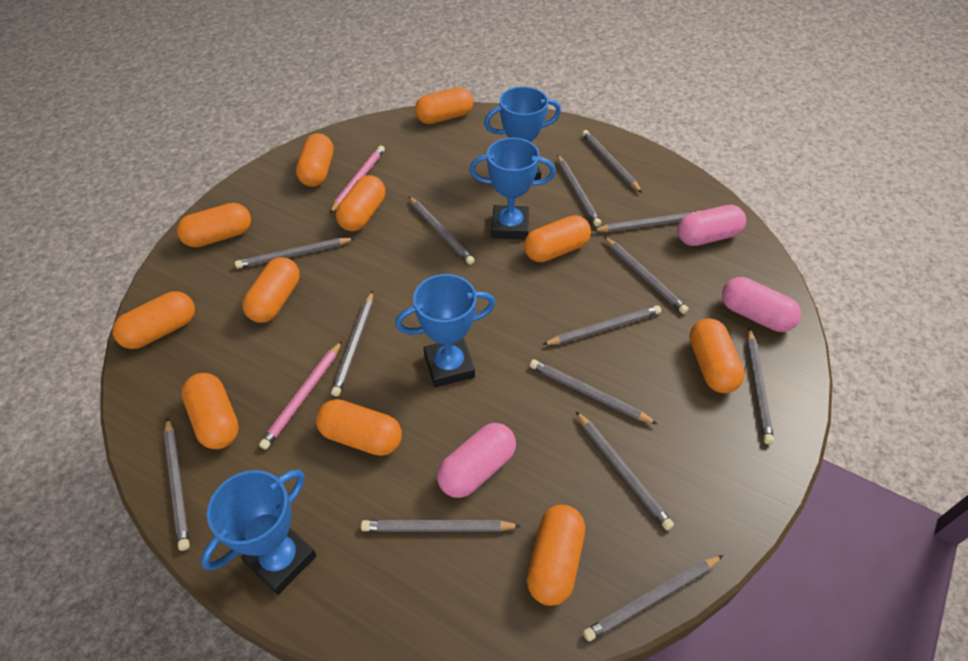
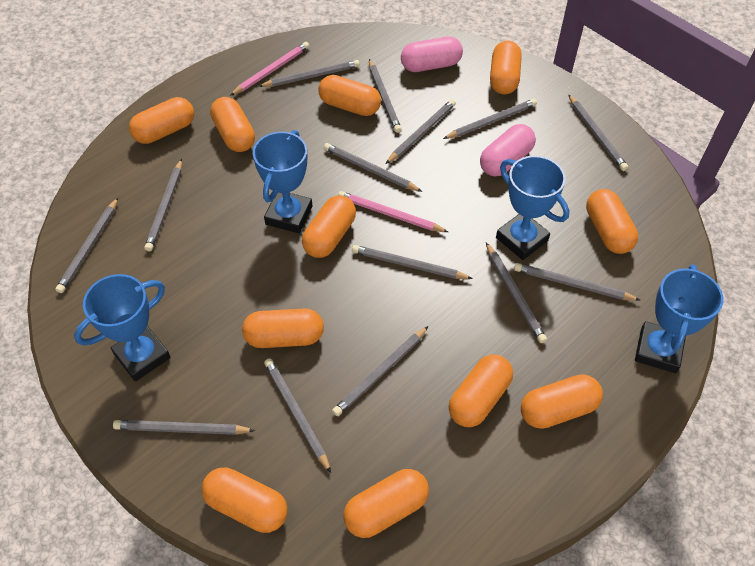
pink capsule: 3 -> 2

